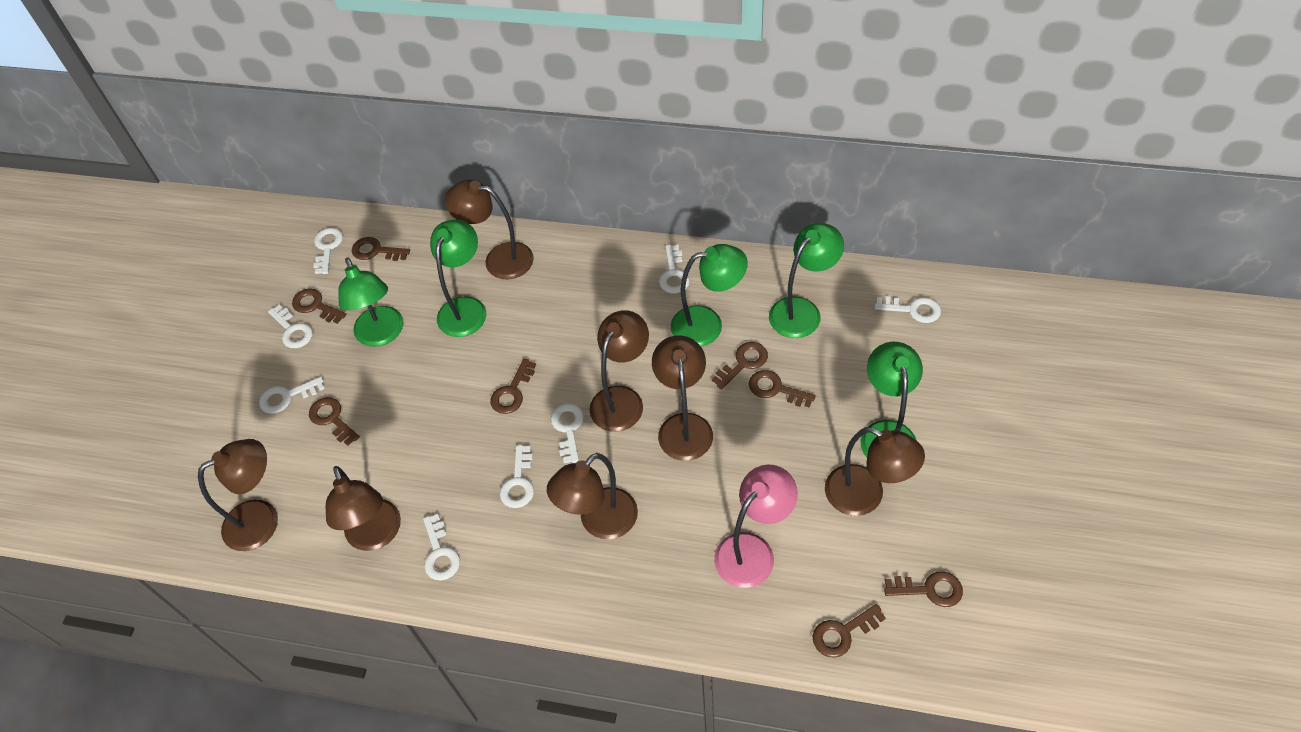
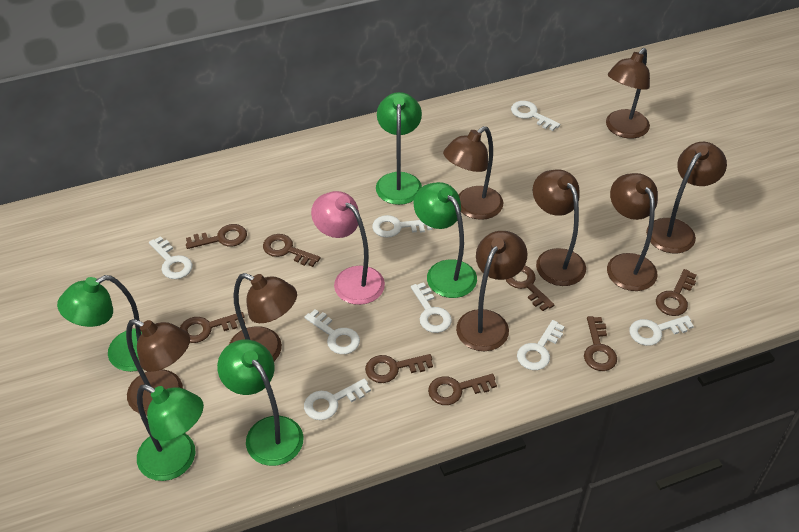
brown lamp: 7 -> 8

